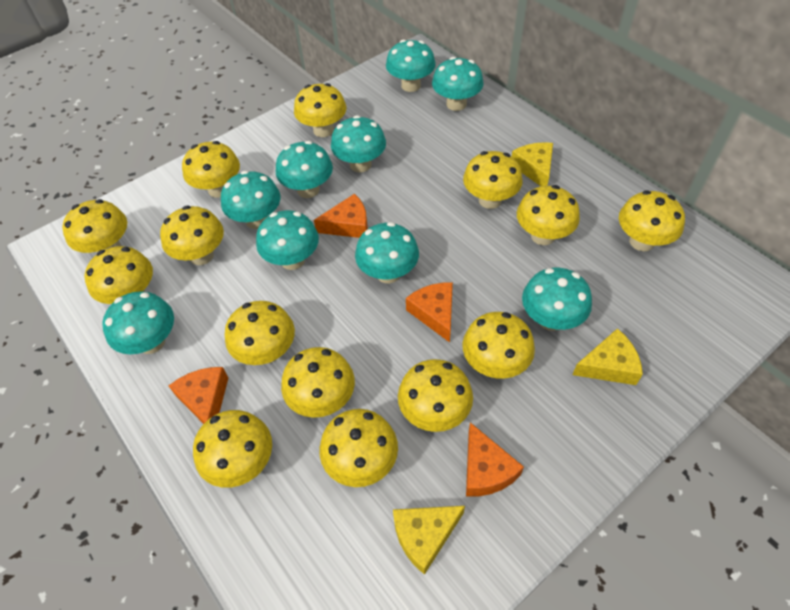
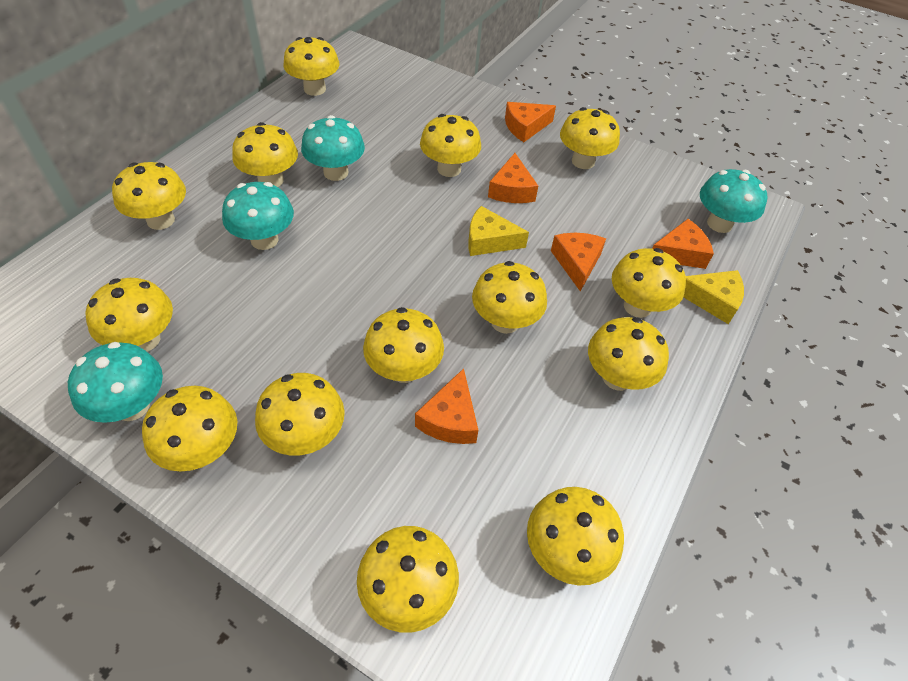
orange cheese: 4 -> 5
turquoise mushroom: 9 -> 4
yellow cheese: 3 -> 2

